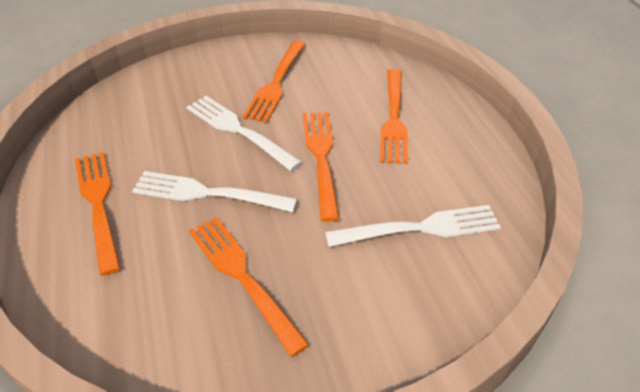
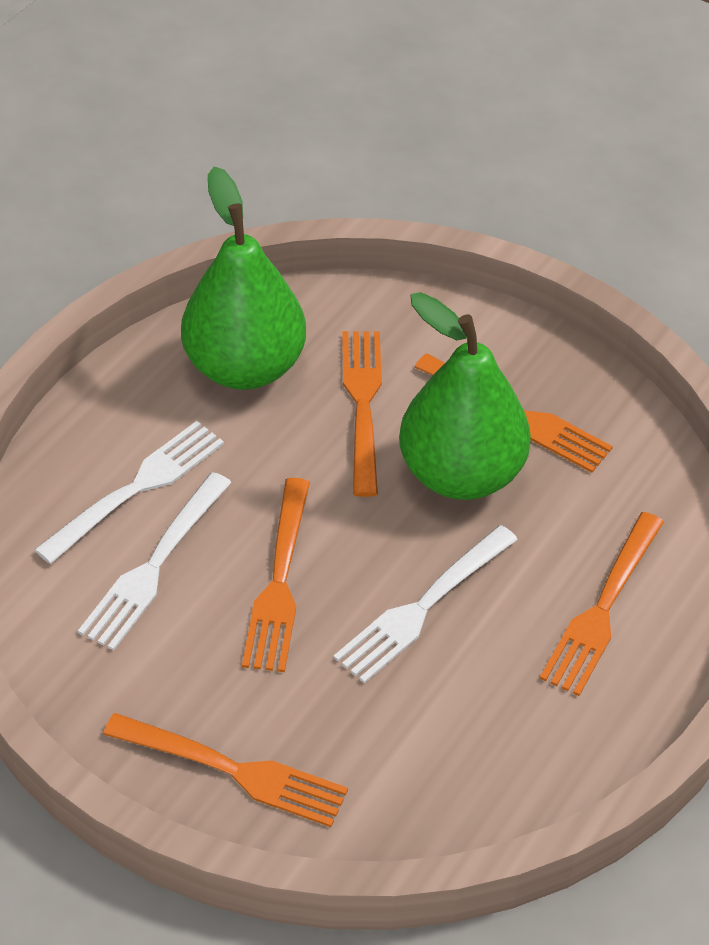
green pear: 0 -> 2

